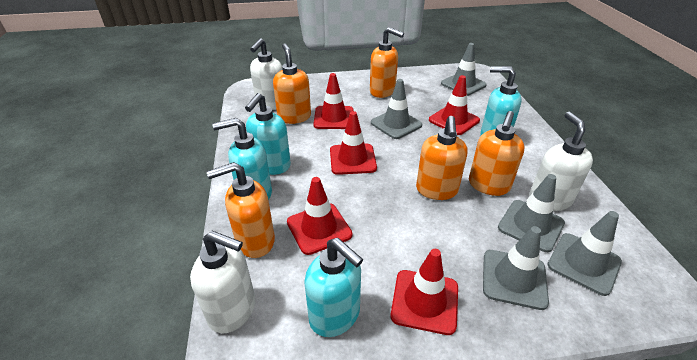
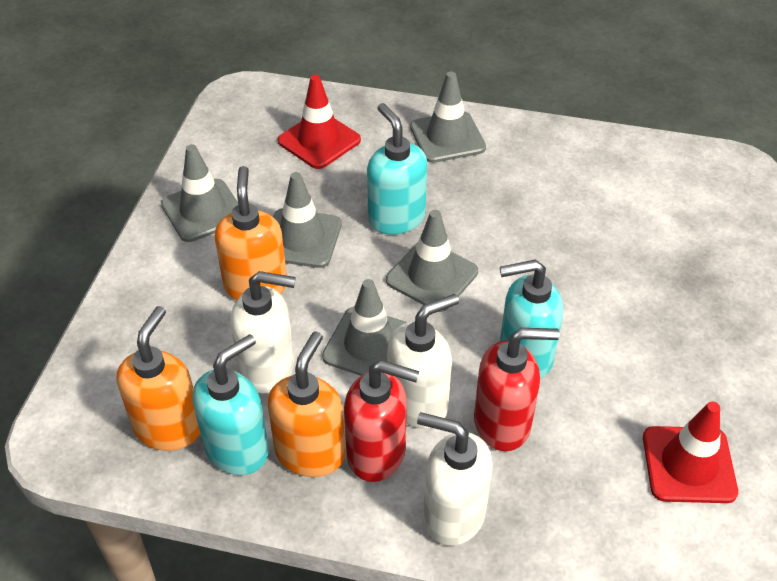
orange soap dispenser: 5 -> 3
red soap dispenser: 0 -> 2
red traffic cone: 5 -> 2
turquoise soap dispenser: 4 -> 3

